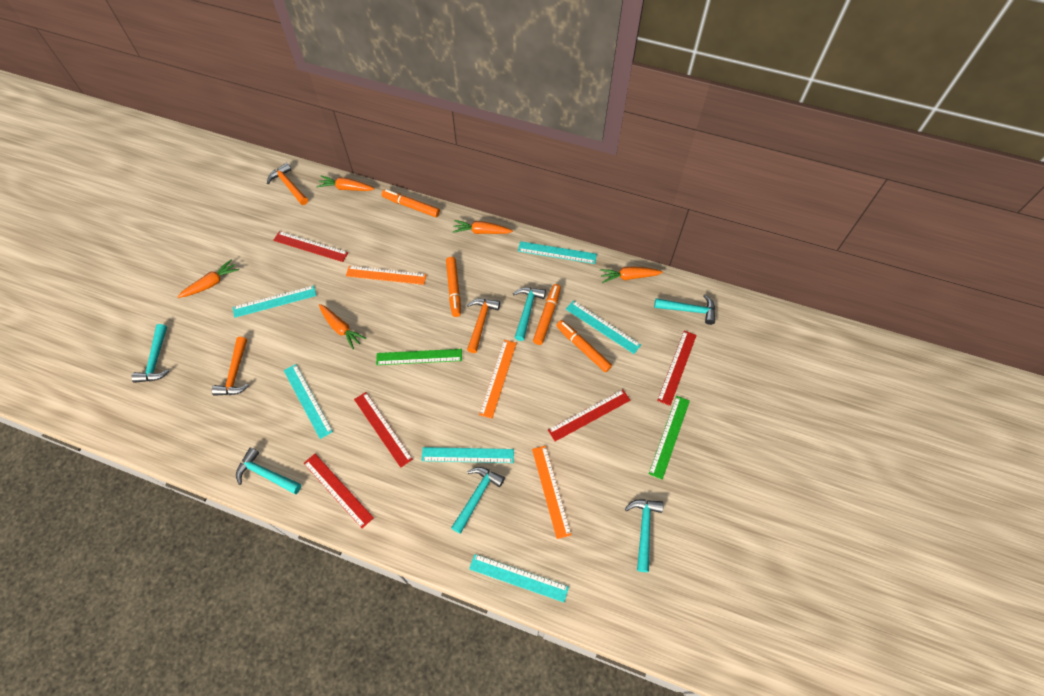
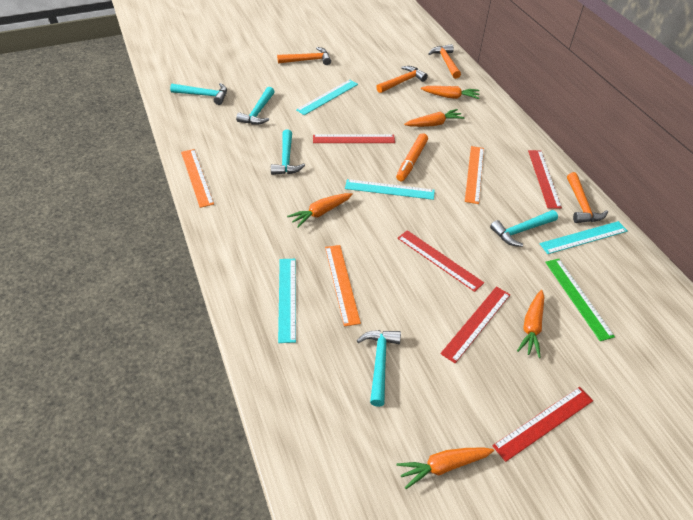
green ruler: 2 -> 1
orange hammer: 3 -> 4
orange marker: 4 -> 1
turquoise hammer: 6 -> 5
turquoise ruler: 6 -> 4

